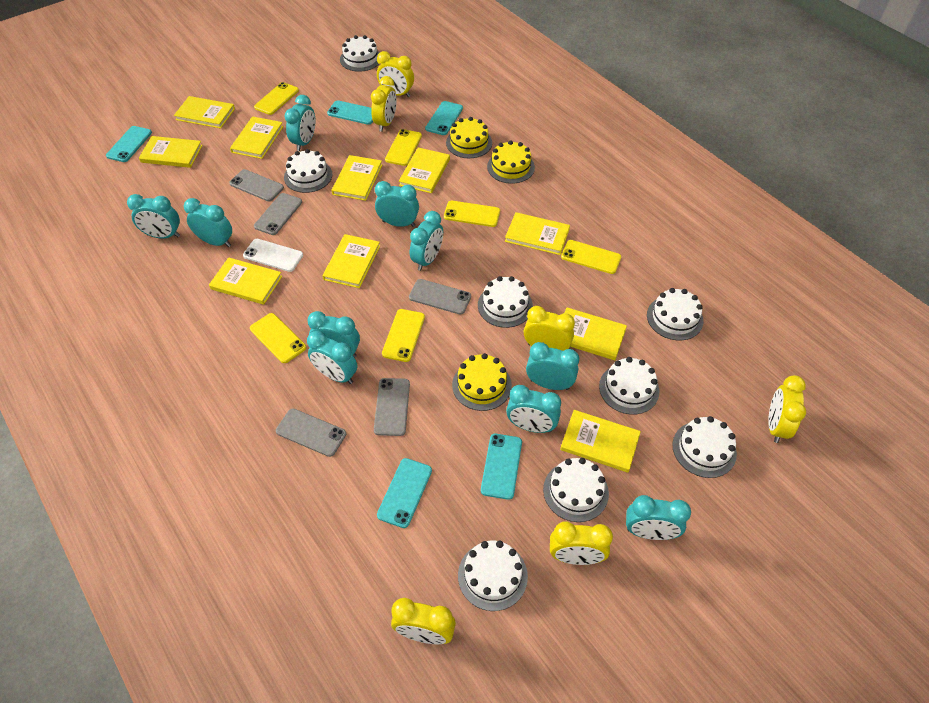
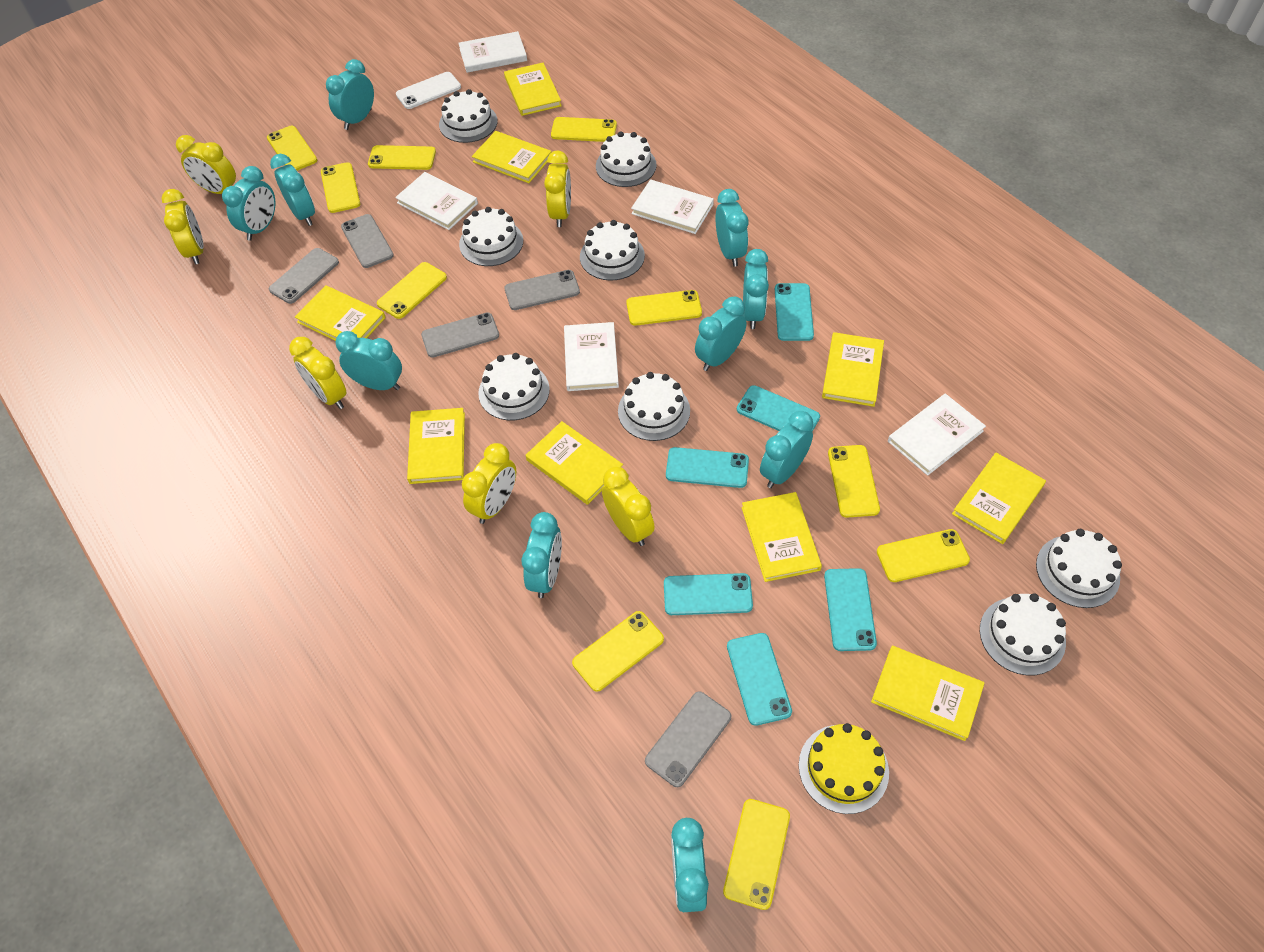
turquoise phone: 5 -> 6
white book: 0 -> 5
yellow book: 10 -> 9
yellow cake: 3 -> 1
yellow phone: 6 -> 10

